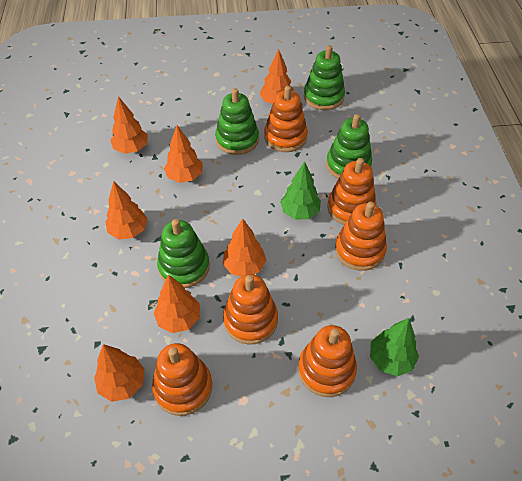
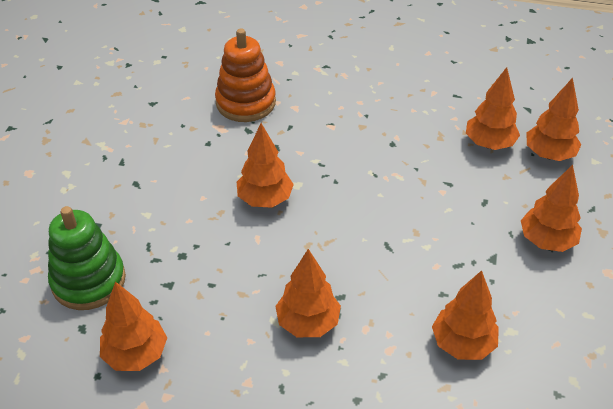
green stacking toy: 4 -> 1
green tree: 2 -> 0
orange stacking toy: 6 -> 1

